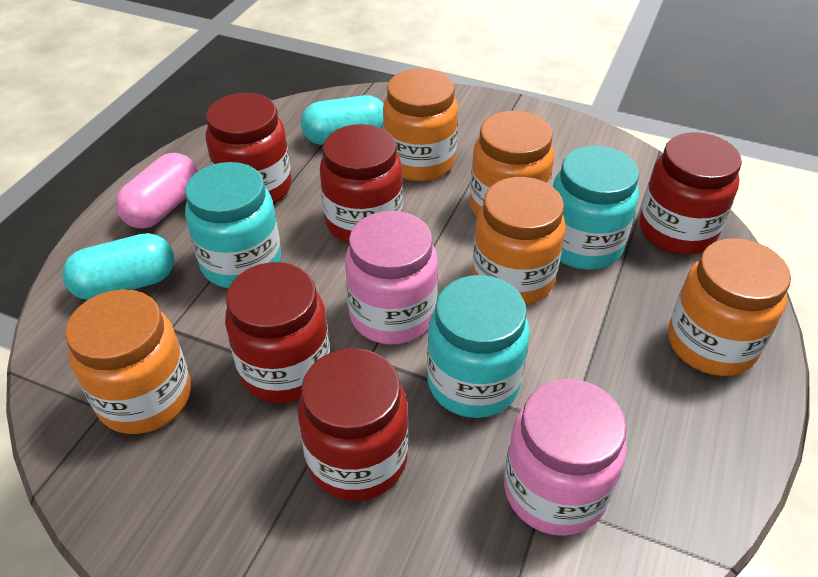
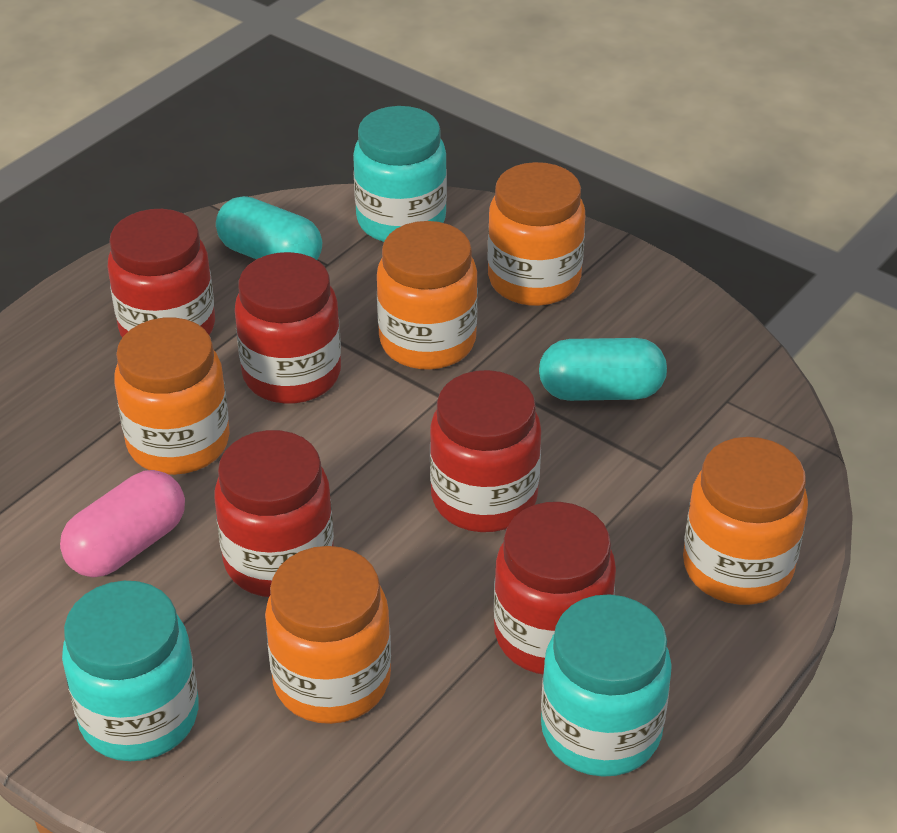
pink jar: 2 -> 0

